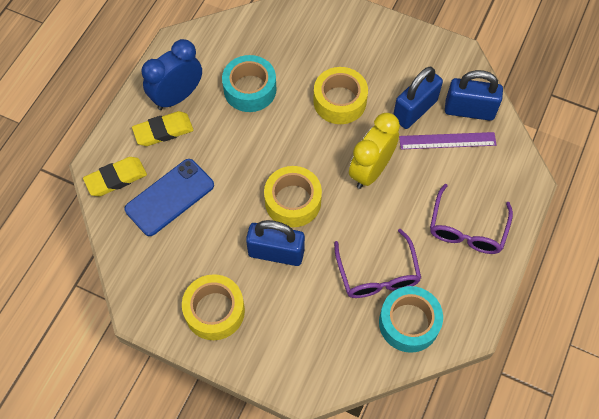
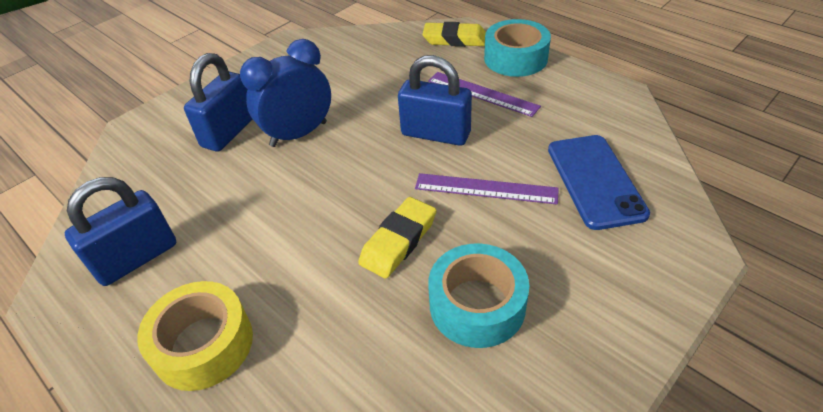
purple glasses: 2 -> 0
purple ruler: 1 -> 2
yellow clock: 1 -> 0
yellow tape: 3 -> 1

